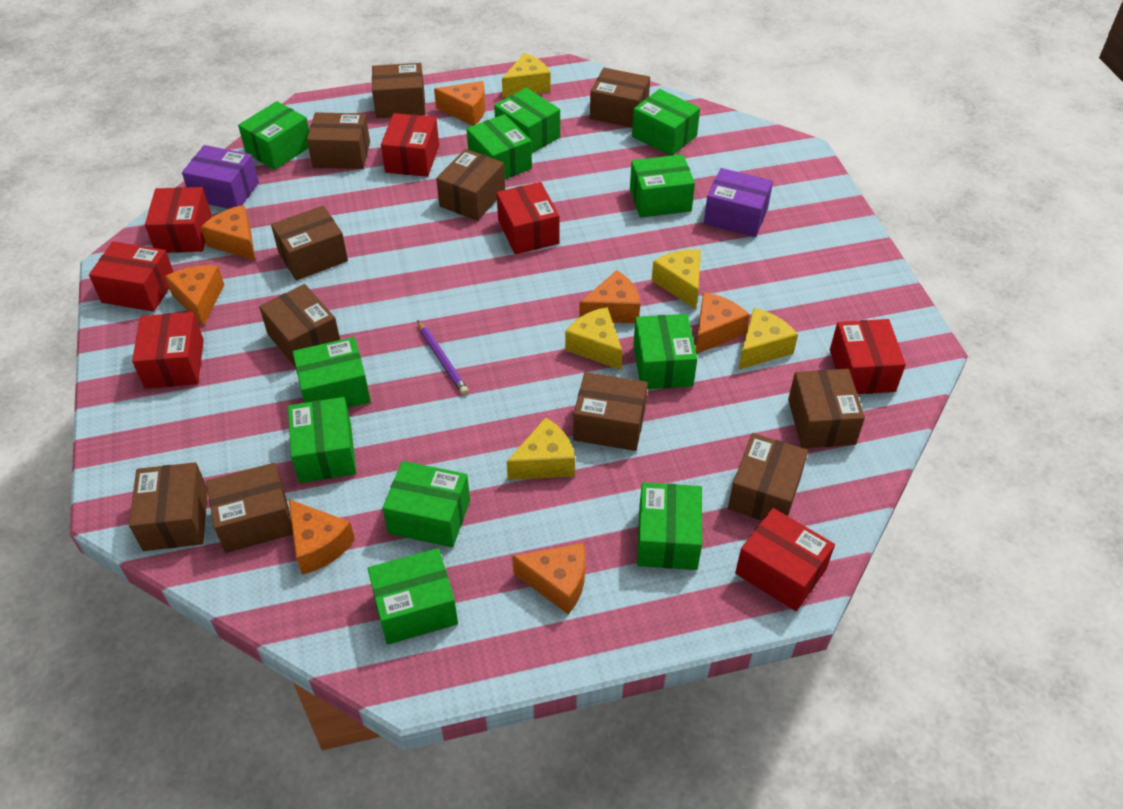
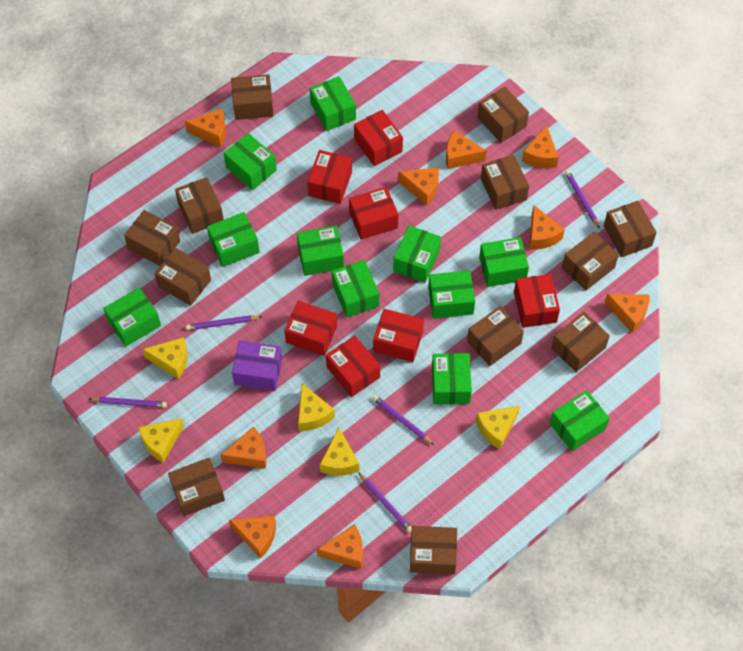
brown box: 11 -> 12
orange cheese: 7 -> 9
purple box: 2 -> 1
purple pencil: 1 -> 5

